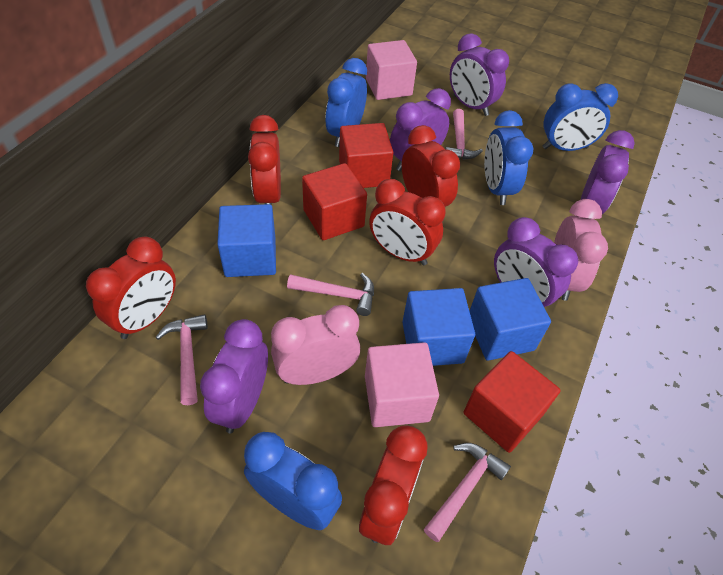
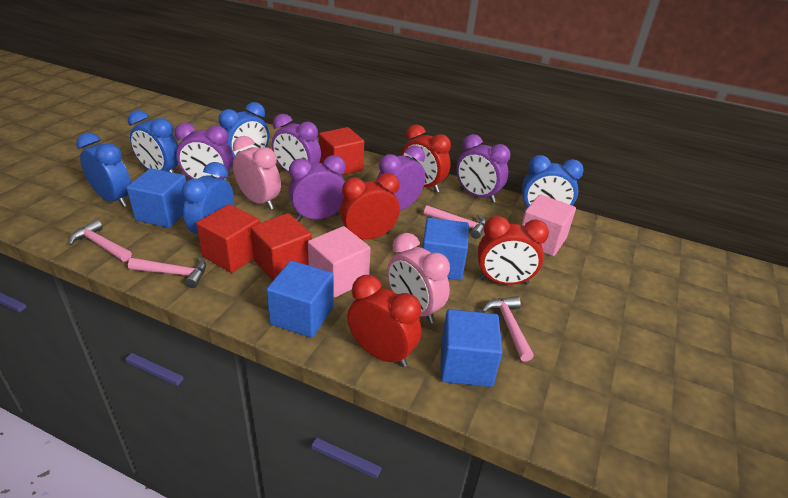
blue clock: 4 -> 5
blue cube: 3 -> 4
red clock: 5 -> 4

